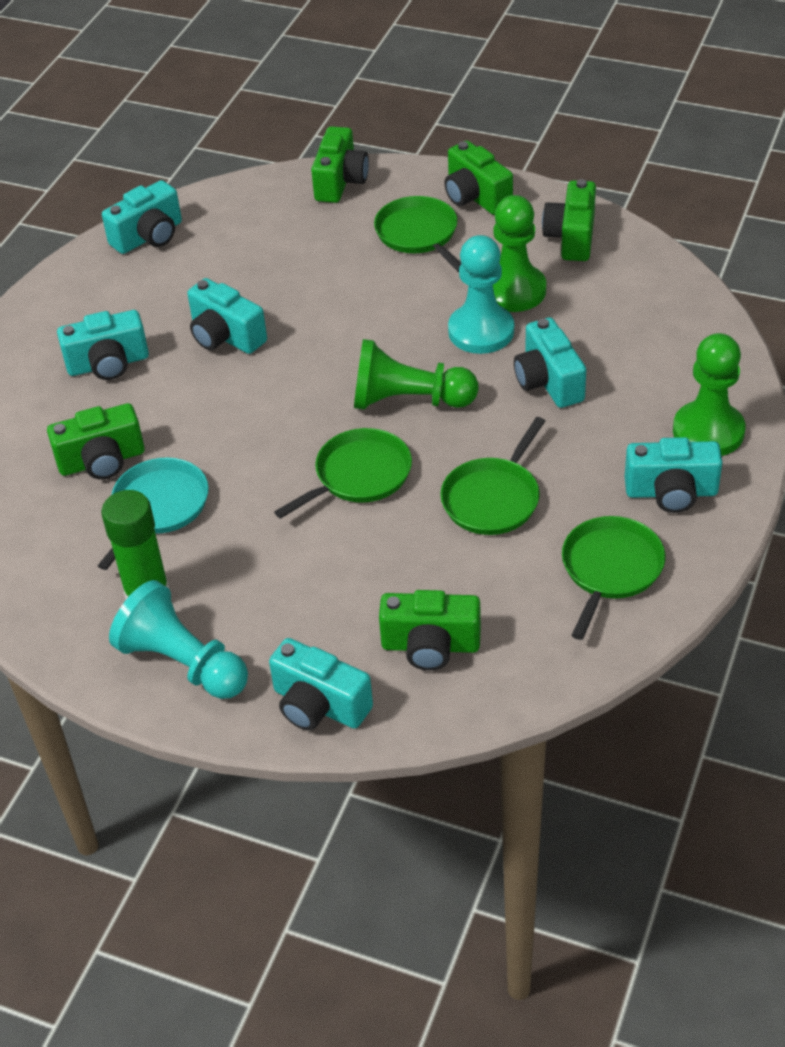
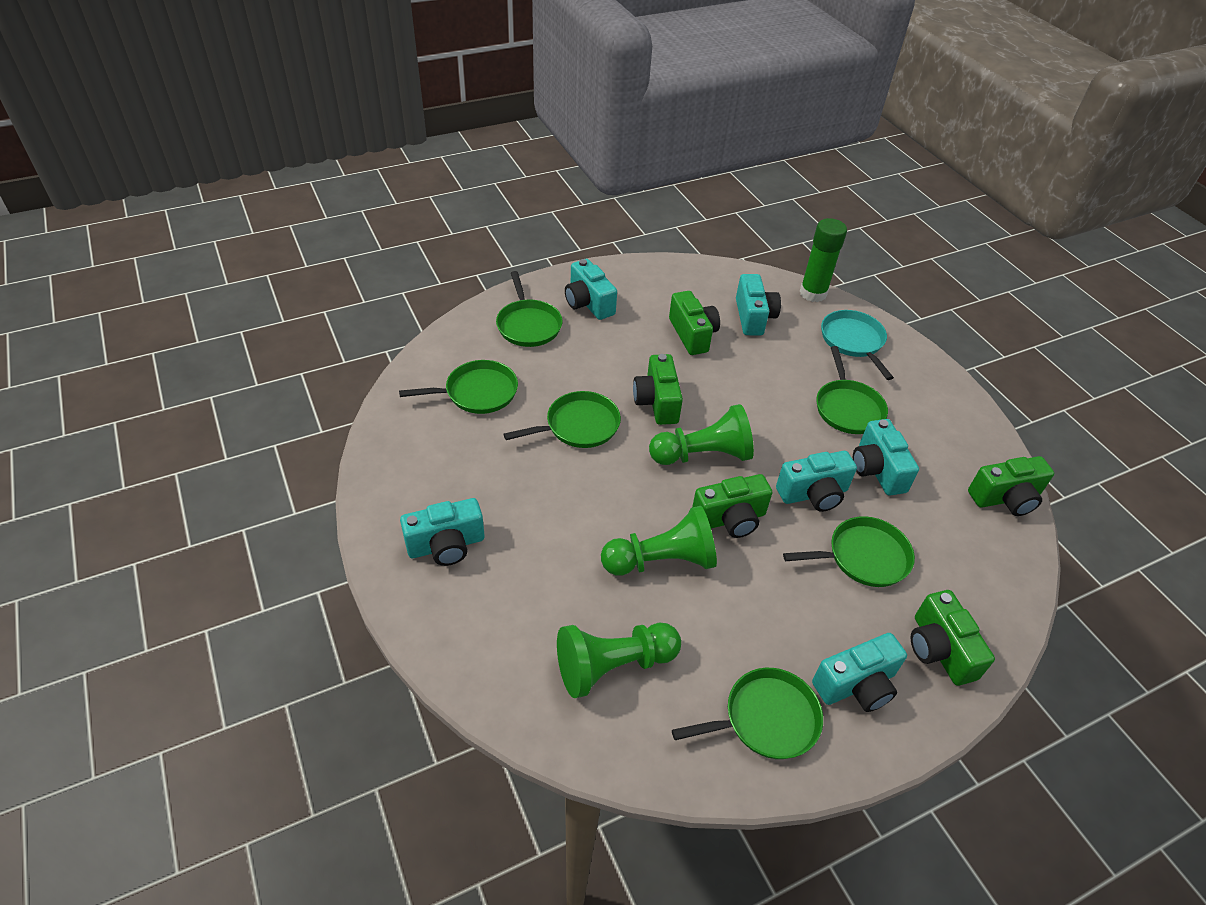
green pan: 4 -> 6
turquoise pawn: 2 -> 0

